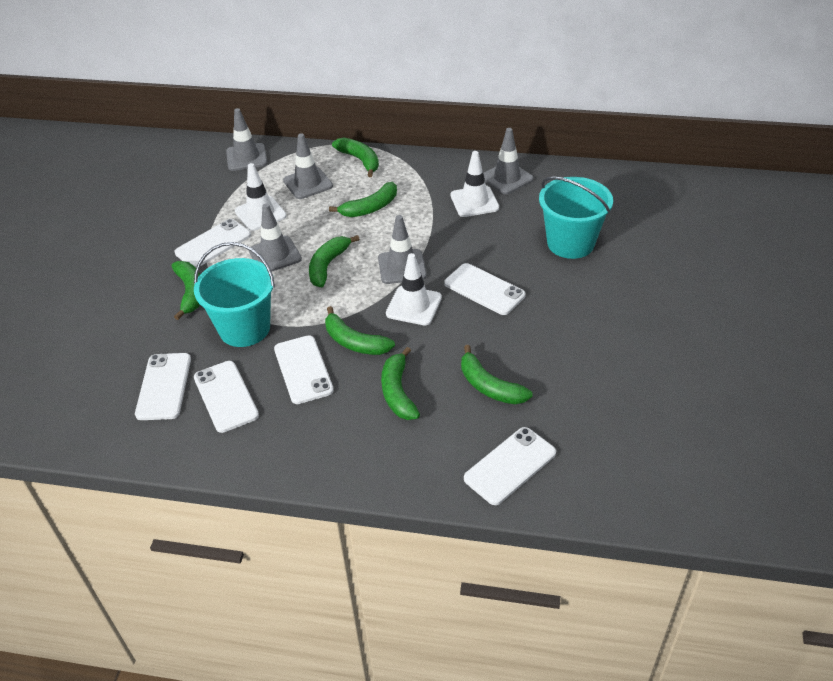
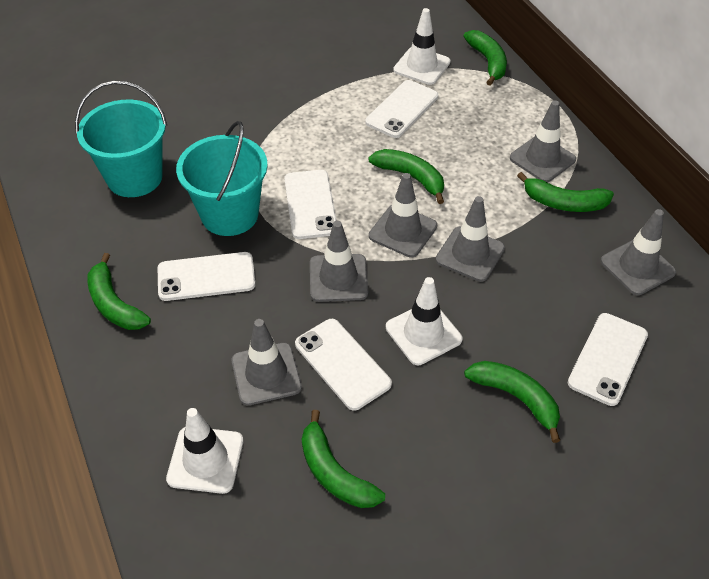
green banana: 7 -> 6
grey traffic cone: 5 -> 6
white phone: 6 -> 5

